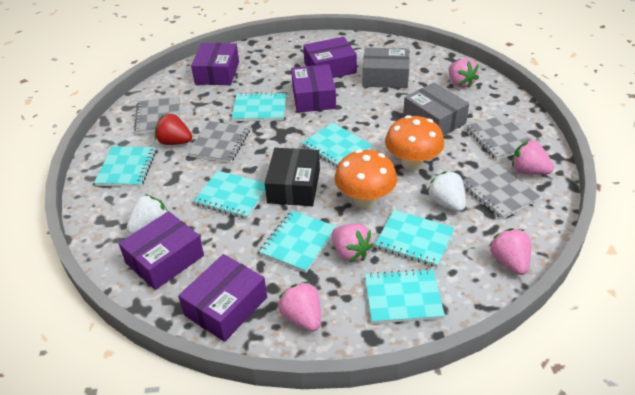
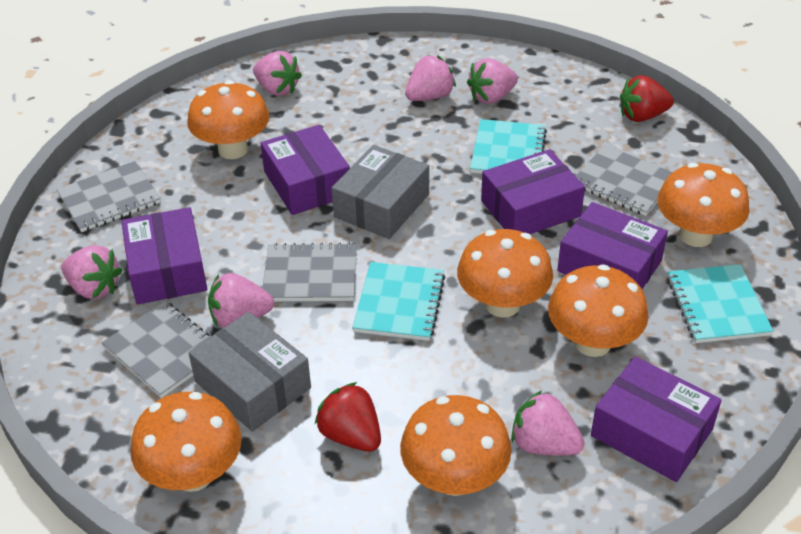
black box: 1 -> 0
orange mushroom: 2 -> 6
pink strawberry: 5 -> 6
red strawberry: 1 -> 2
turquoise notebook: 7 -> 3
white strawberry: 2 -> 0

